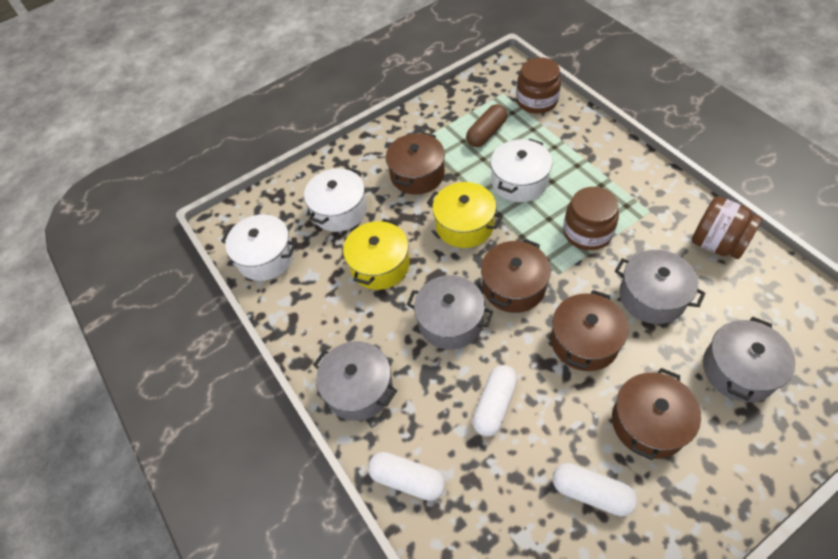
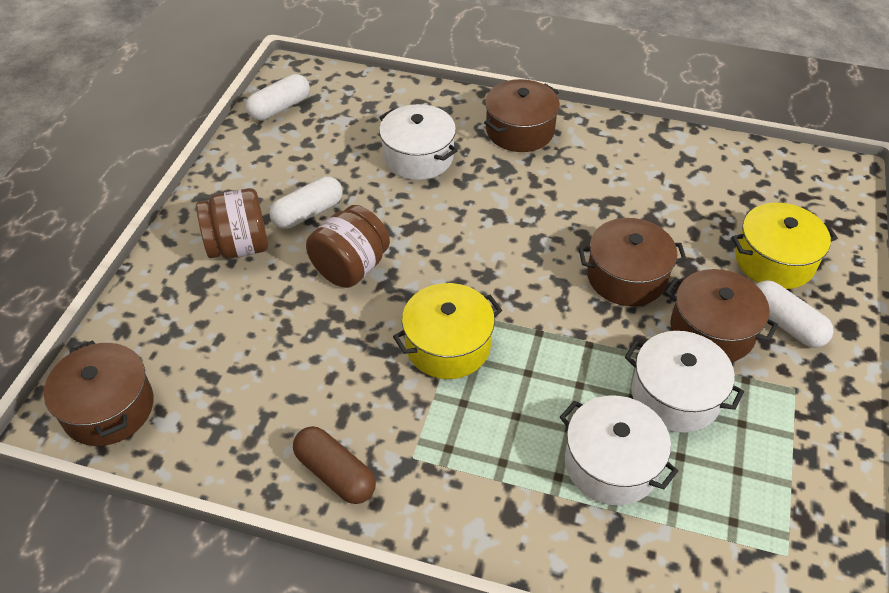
brown jar: 3 -> 2
grey pot: 4 -> 0

